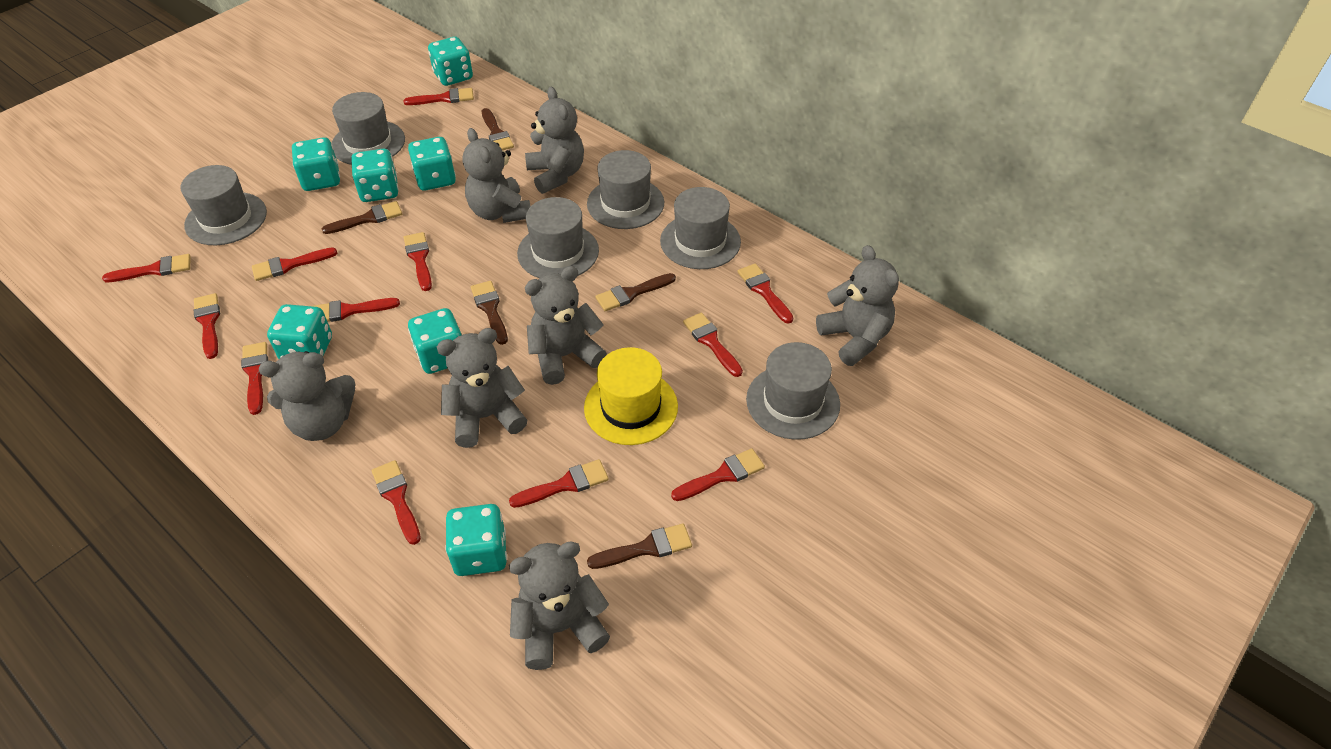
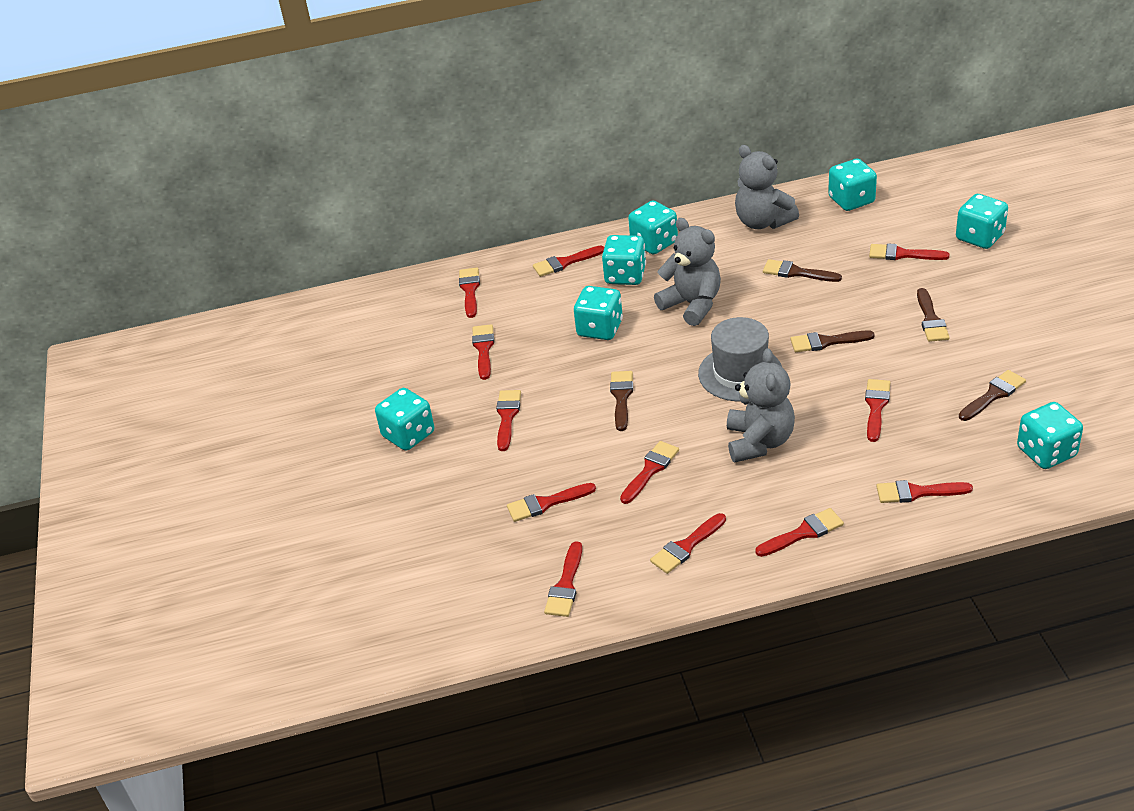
grey hat: 6 -> 1
grey teddy bear: 7 -> 3
yellow hat: 1 -> 0

